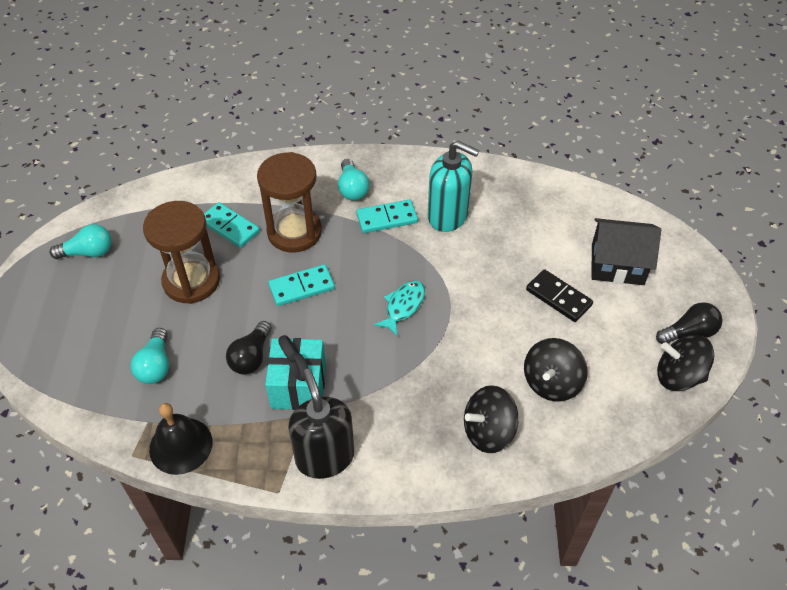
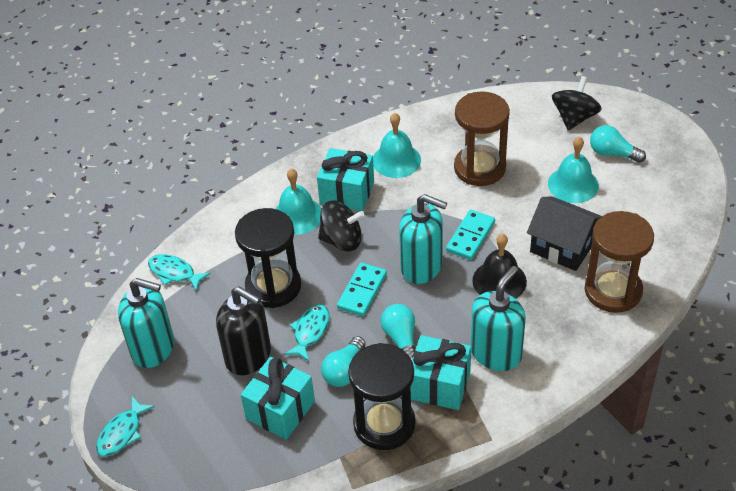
black domino: 1 -> 0
black hourglass: 0 -> 2
black light bulb: 2 -> 0
black spinning top: 3 -> 2
turquoise bell: 0 -> 3
turquoise domino: 3 -> 2
turquoise fish: 1 -> 3
turquoise gift: 1 -> 3
turquoise soap dispenser: 1 -> 3

